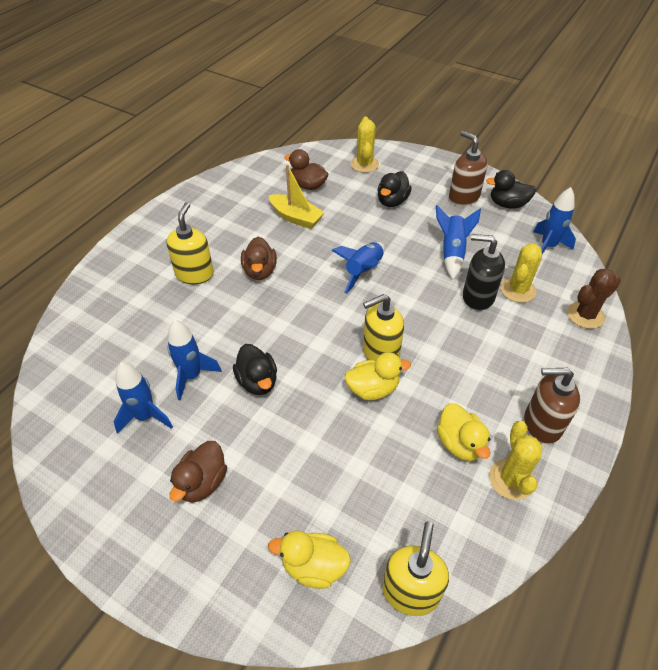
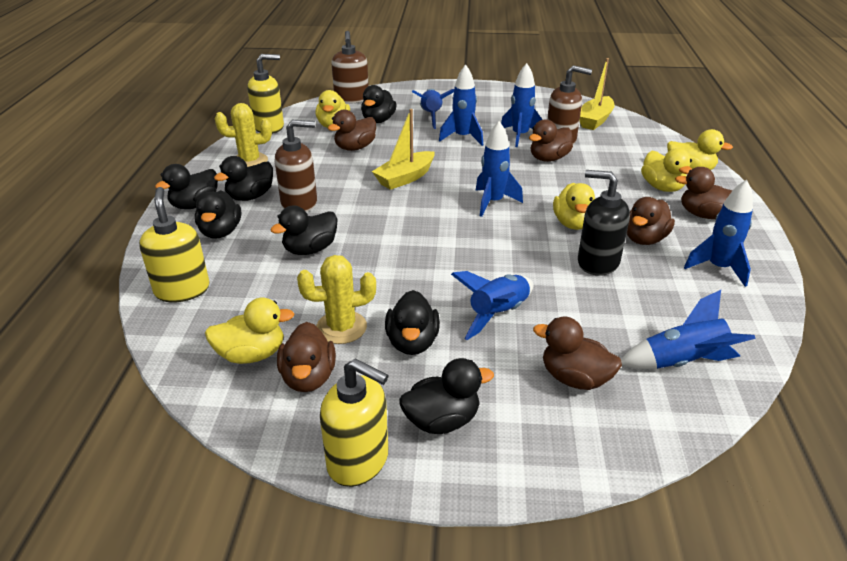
black duck: 3 -> 7
blue rocket: 5 -> 7
brown cactus: 1 -> 0
brown duck: 3 -> 6
brown soap dispenser: 2 -> 3
yellow boat: 1 -> 2
yellow cactus: 3 -> 2
yellow duck: 3 -> 5

